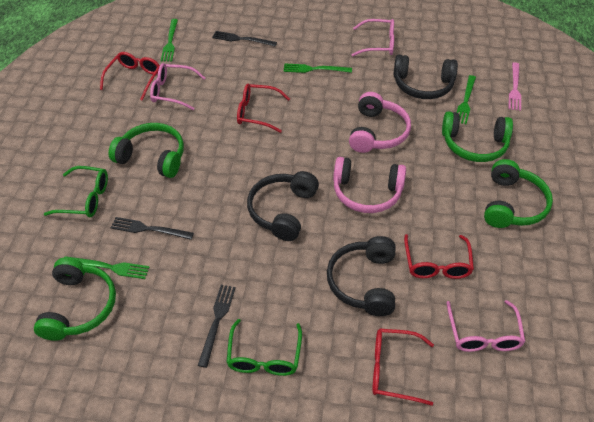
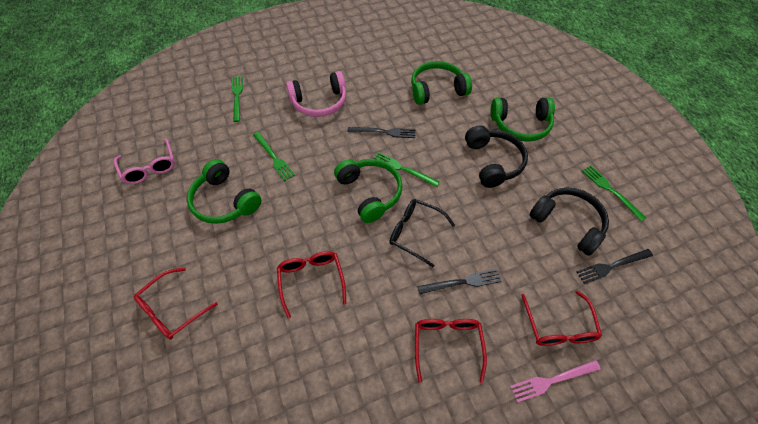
black glasses: 0 -> 1
black headphones: 3 -> 2
green glasses: 2 -> 0
pink glasses: 3 -> 1
pink headphones: 2 -> 1

